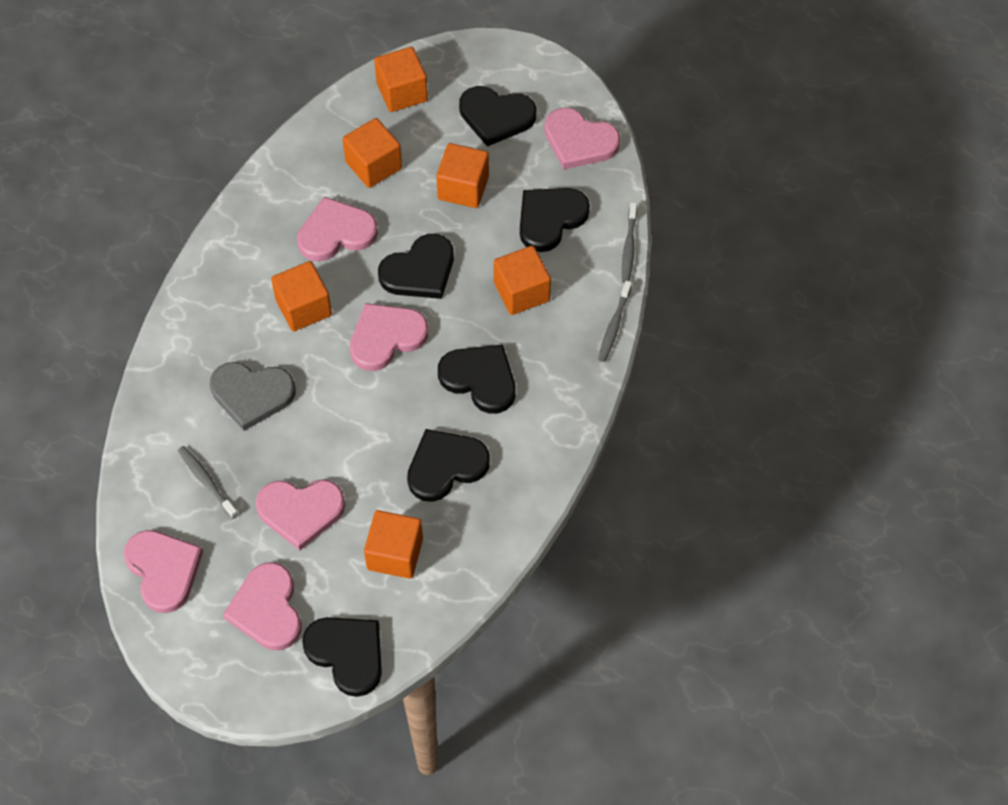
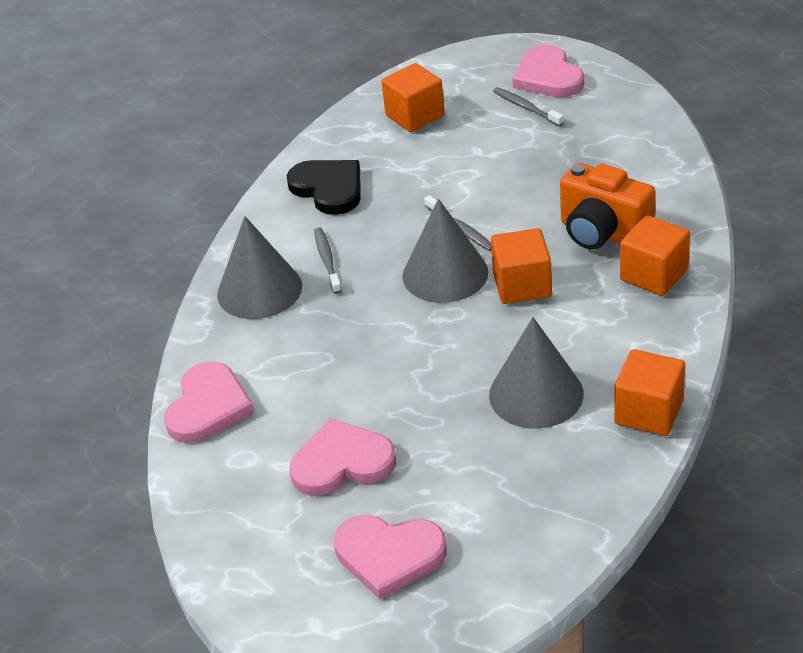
black heart: 6 -> 1
grey cone: 0 -> 3
grey heart: 1 -> 0
orange camera: 0 -> 1
orange cube: 6 -> 4
pink heart: 6 -> 4

